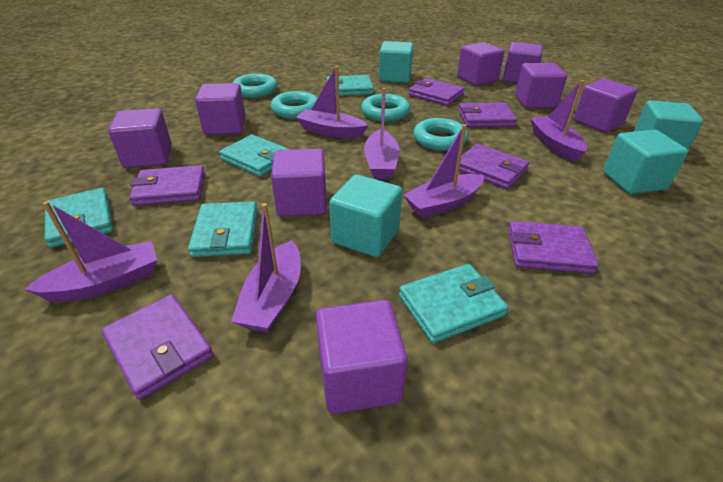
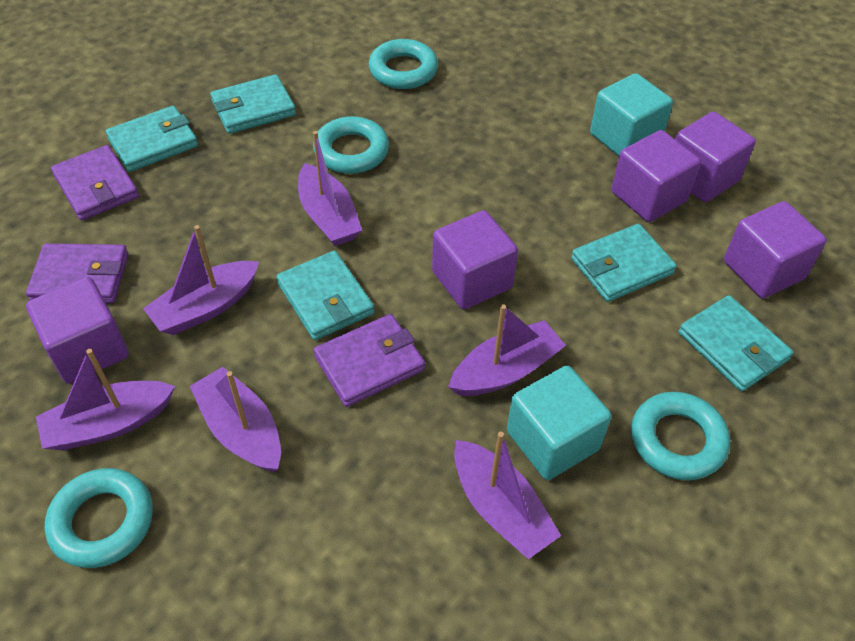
purple cube: 8 -> 5
purple wallet: 6 -> 3
turquoise cube: 4 -> 2

